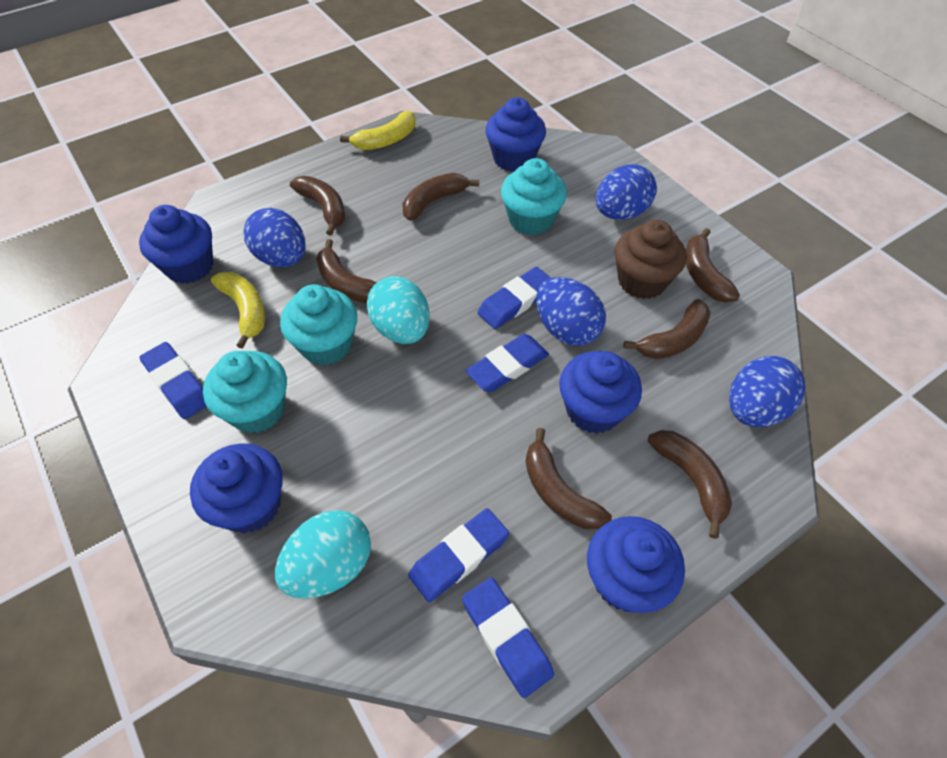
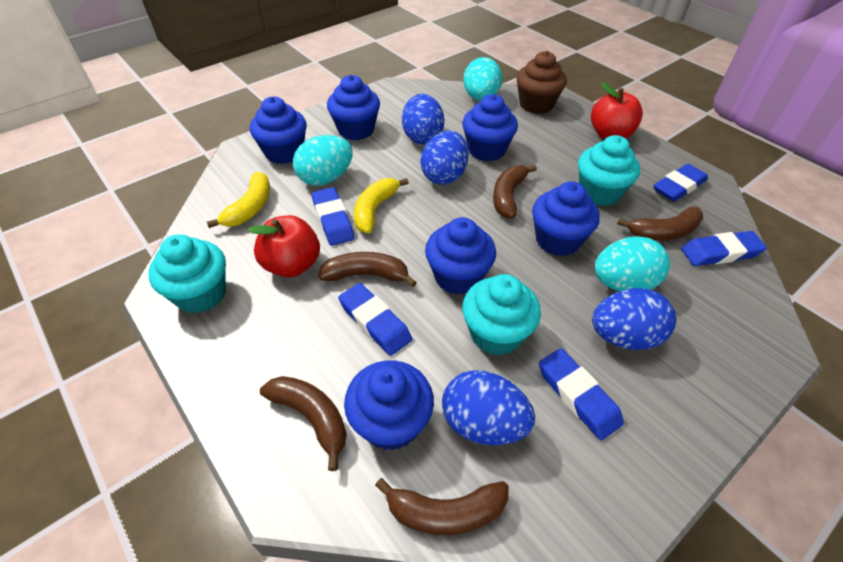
blue cupcake: 5 -> 6
brown banana: 7 -> 5
red apple: 0 -> 2
turquoise egg: 2 -> 3

